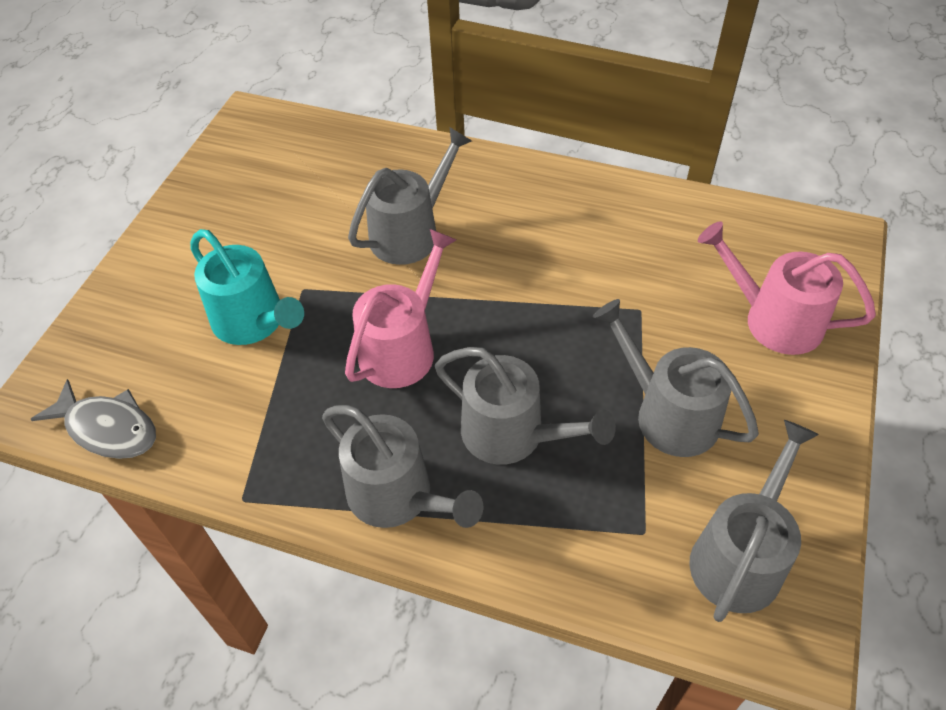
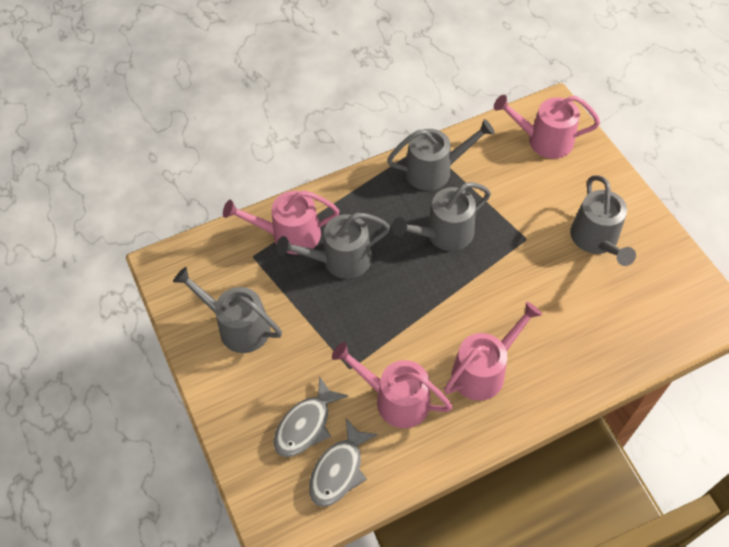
grey fish: 1 -> 2
pink watering can: 2 -> 4
turquoise watering can: 1 -> 0

